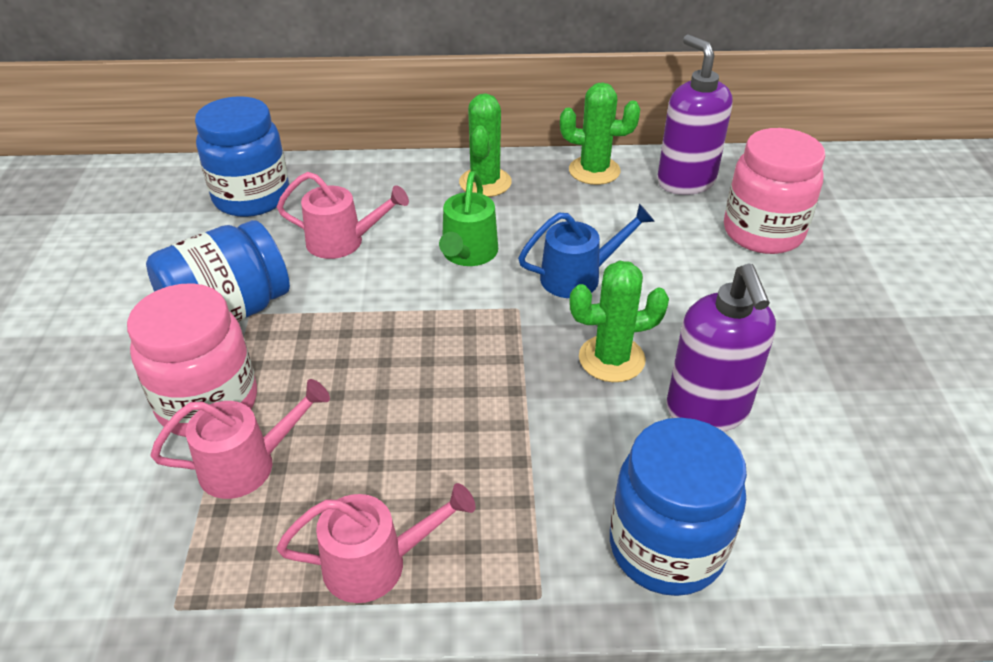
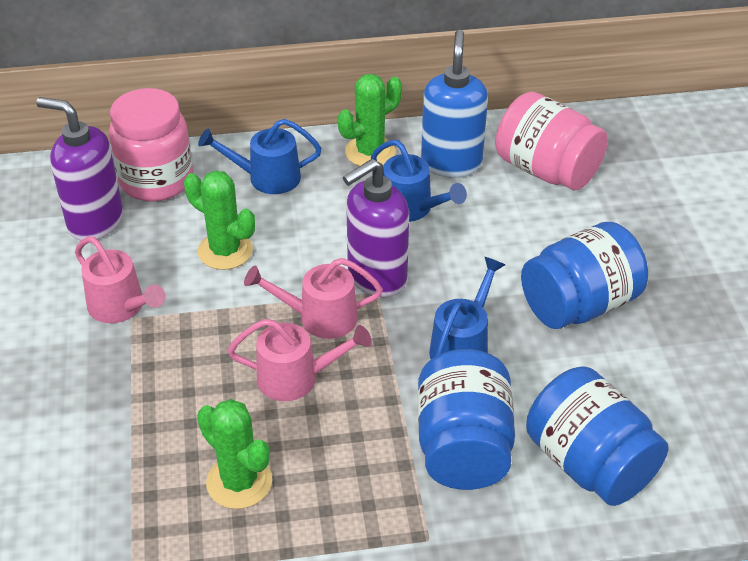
blue soap dispenser: 0 -> 1
blue watering can: 1 -> 3
green watering can: 1 -> 0

